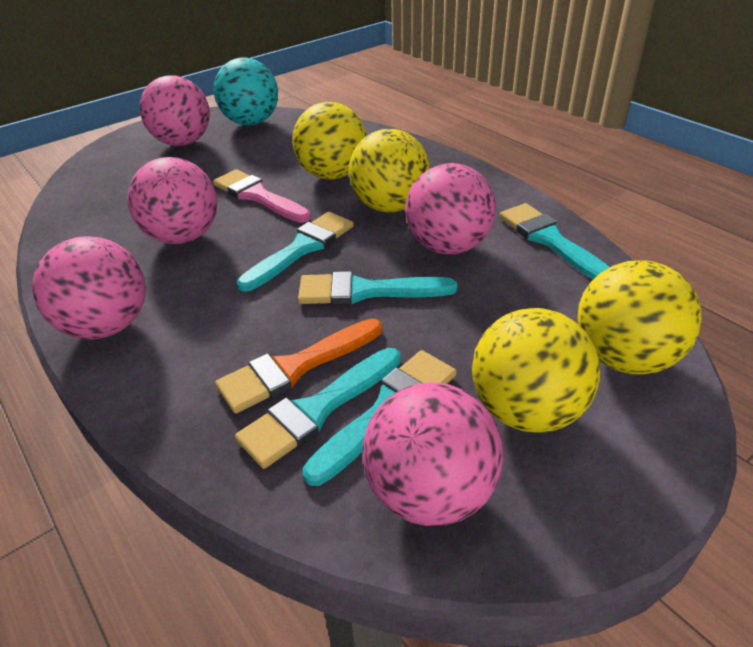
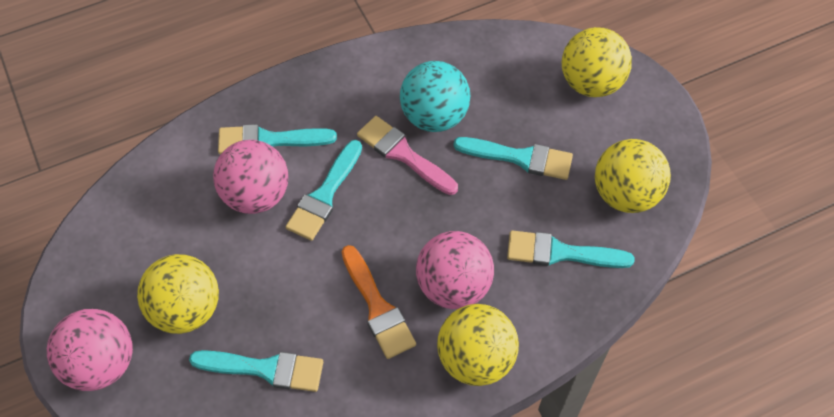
pink ball: 5 -> 3

